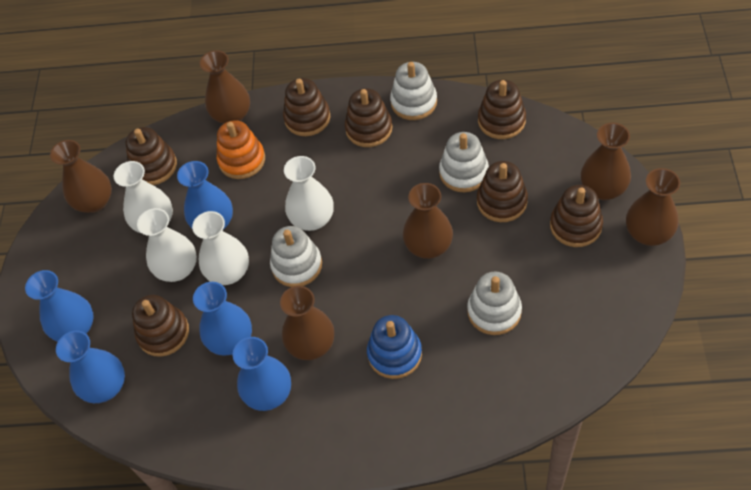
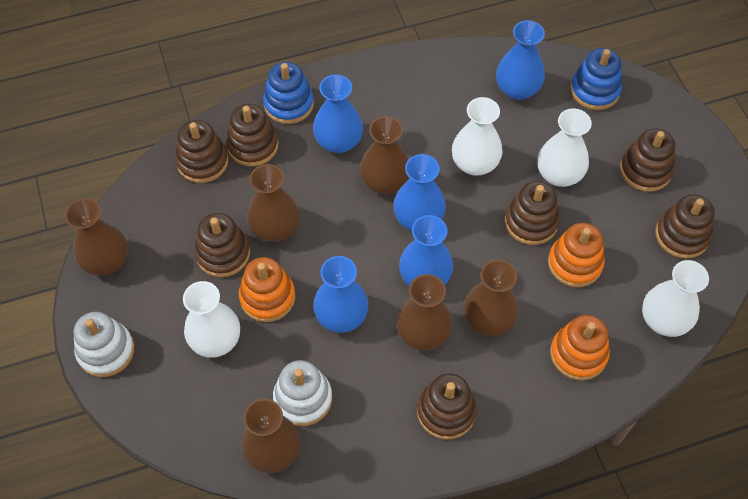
blue stacking toy: 1 -> 2
orange stacking toy: 1 -> 3
white stacking toy: 4 -> 2

